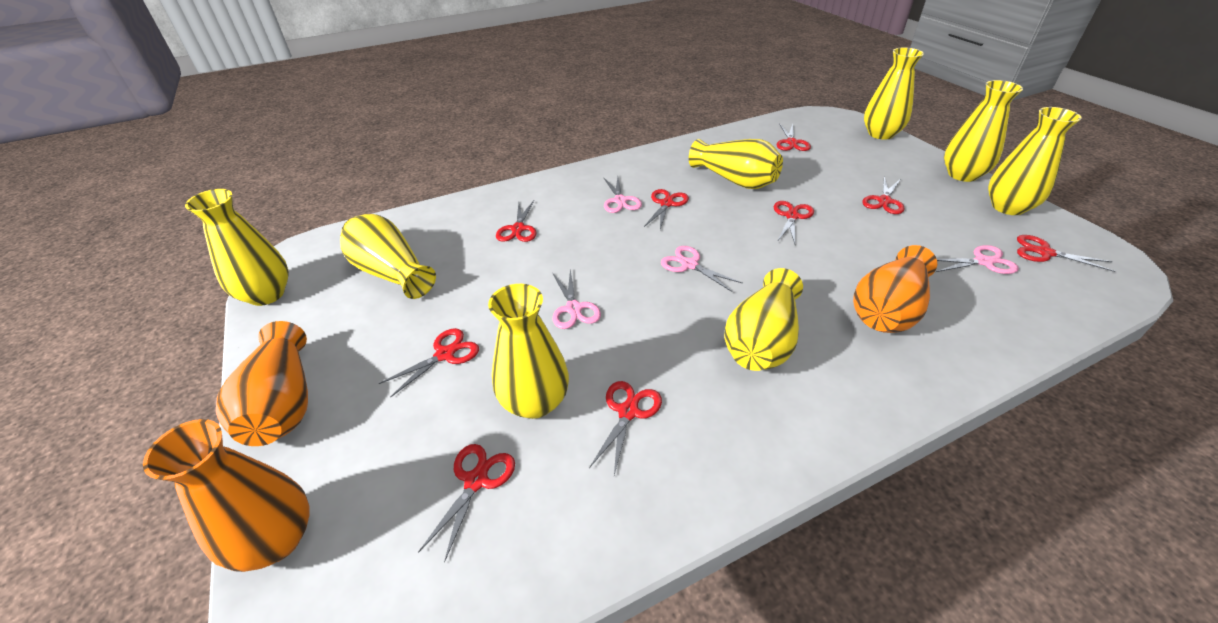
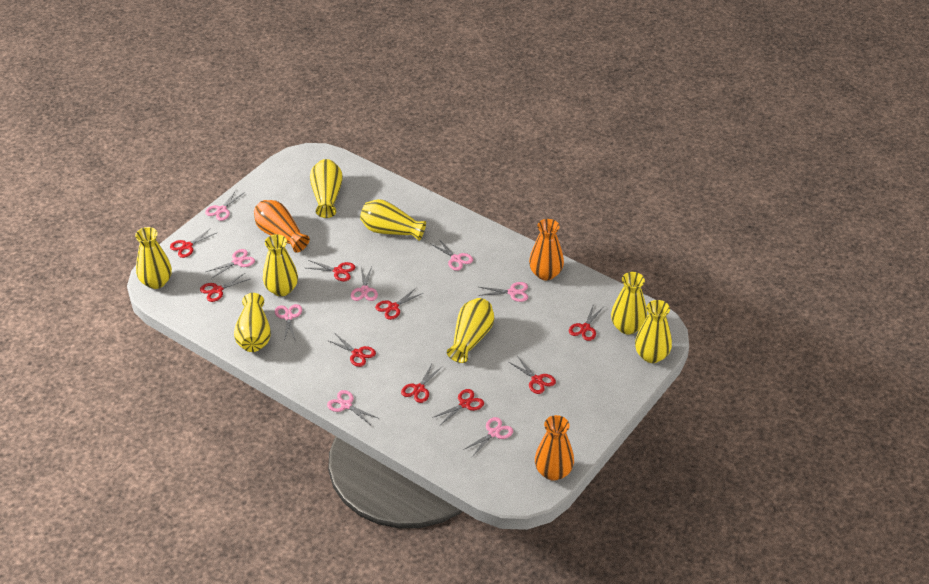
pink scissors: 4 -> 8

